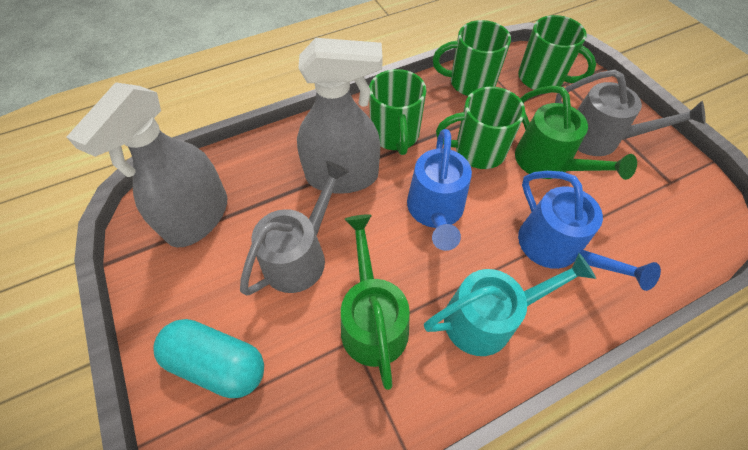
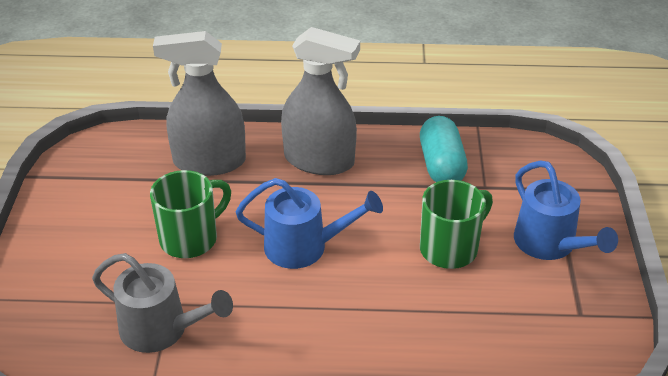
green mug: 4 -> 2
green watering can: 2 -> 0
grey watering can: 2 -> 1
turquoise watering can: 1 -> 0

